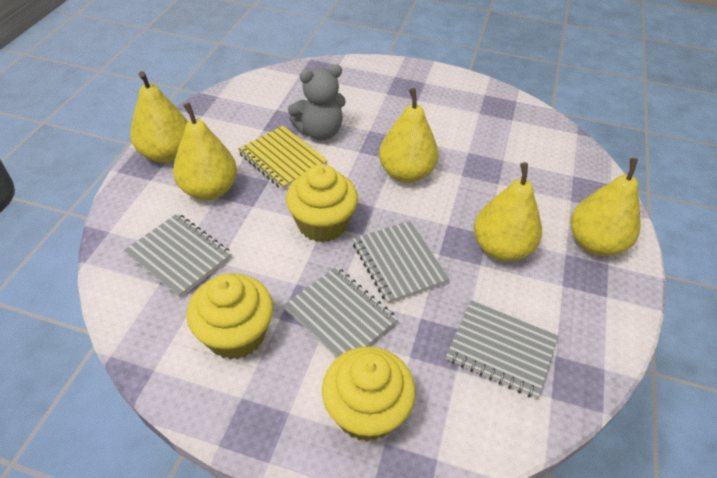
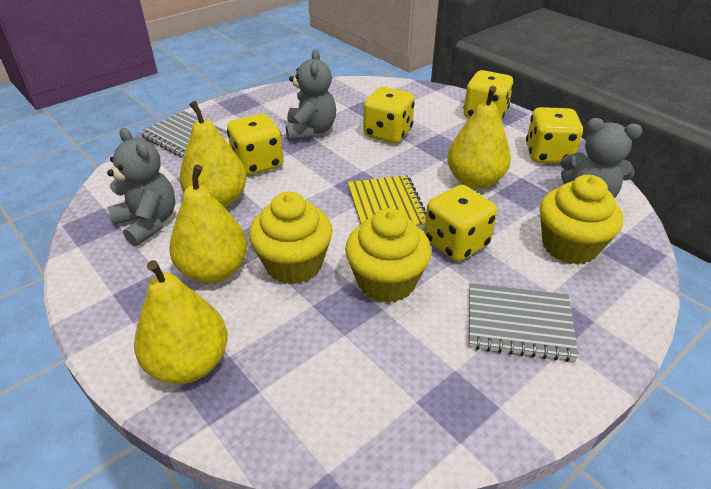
grey notebook: 4 -> 2
grey teddy bear: 1 -> 3
yellow dice: 0 -> 5
yellow pear: 5 -> 4

